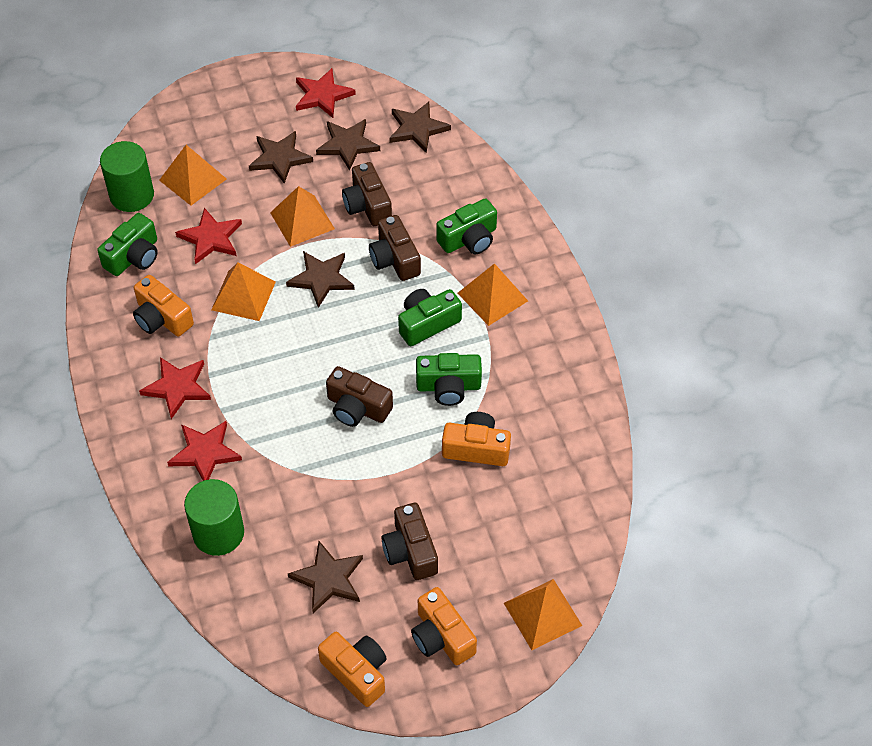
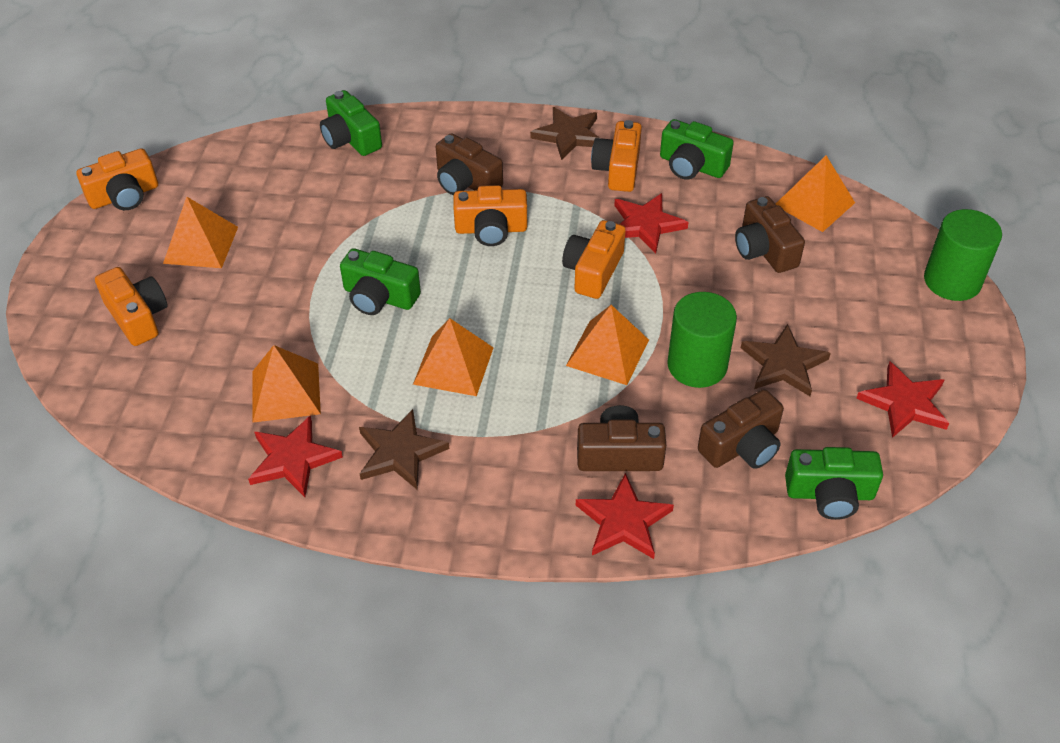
brown star: 5 -> 3
orange camera: 4 -> 5

